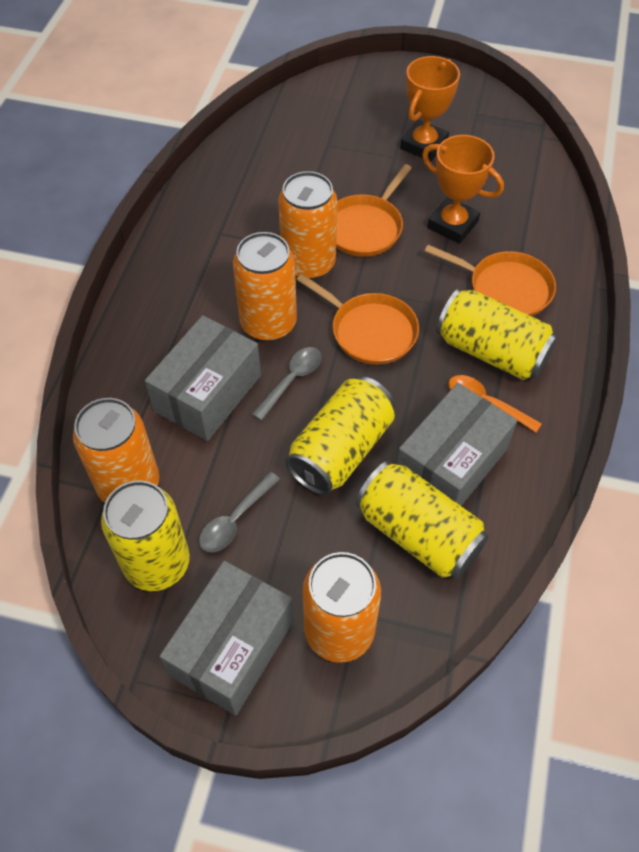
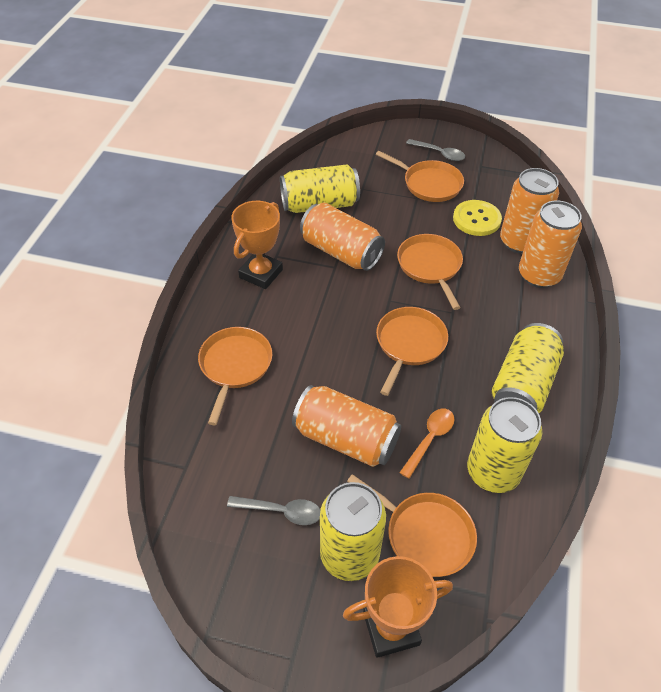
grey box: 3 -> 0
orange pan: 3 -> 5
yellow button: 0 -> 1

